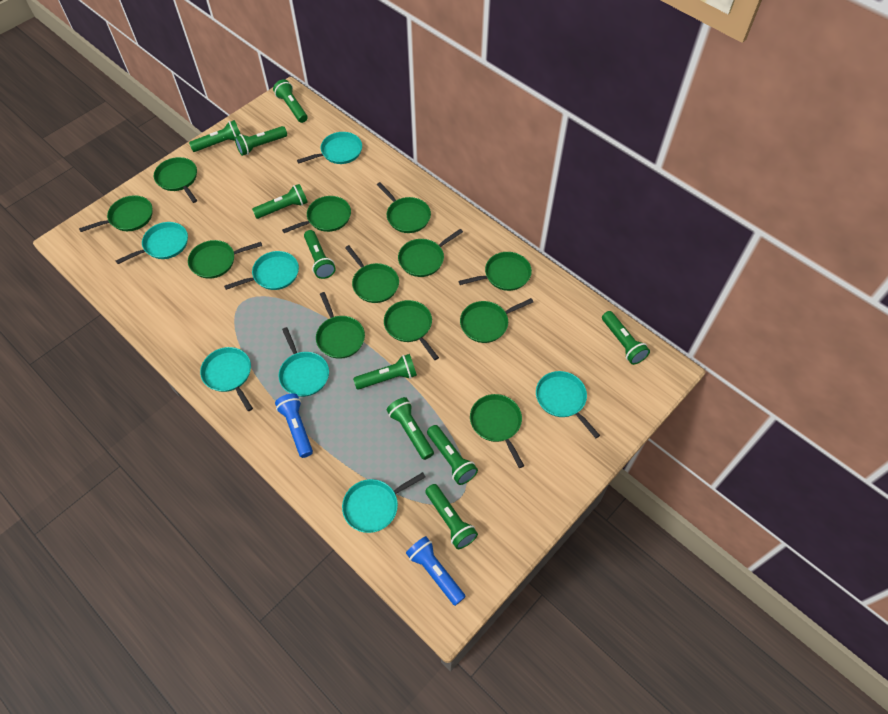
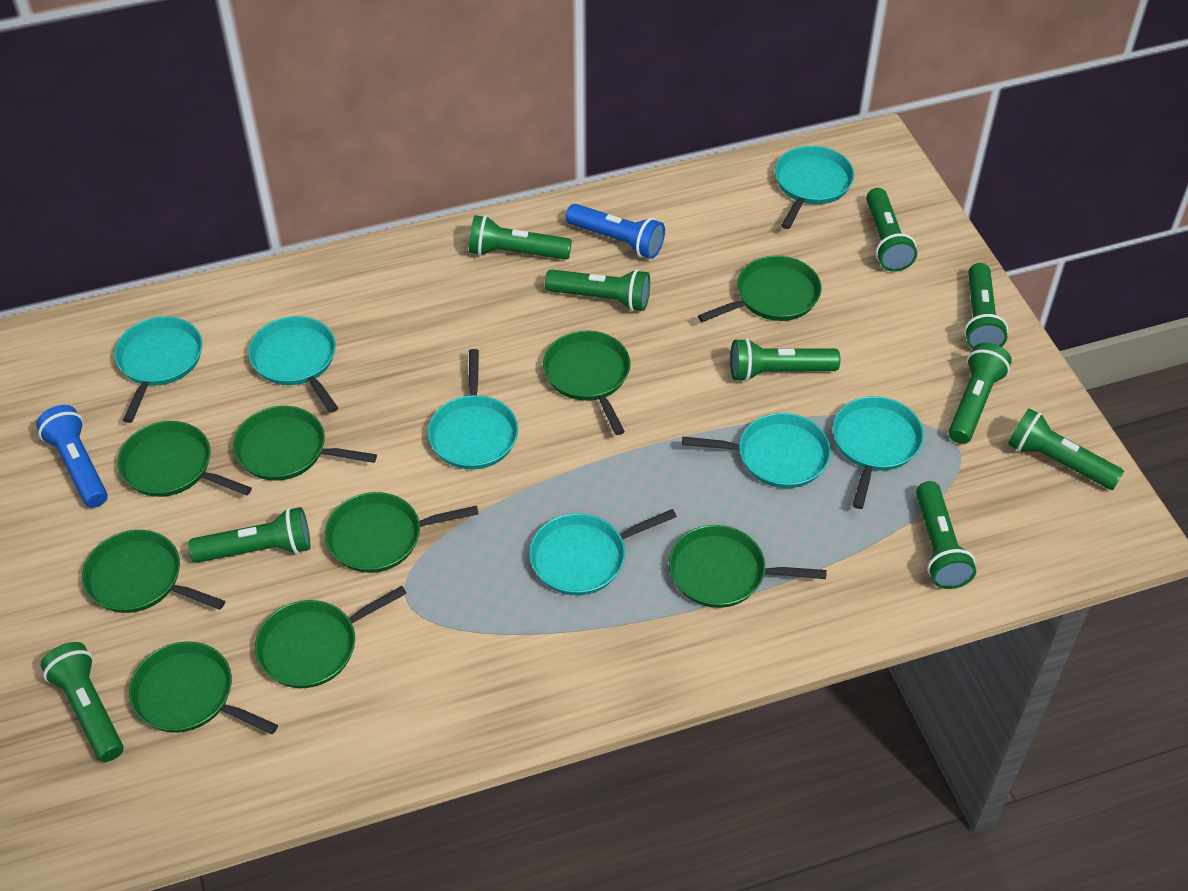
green pan: 12 -> 9

